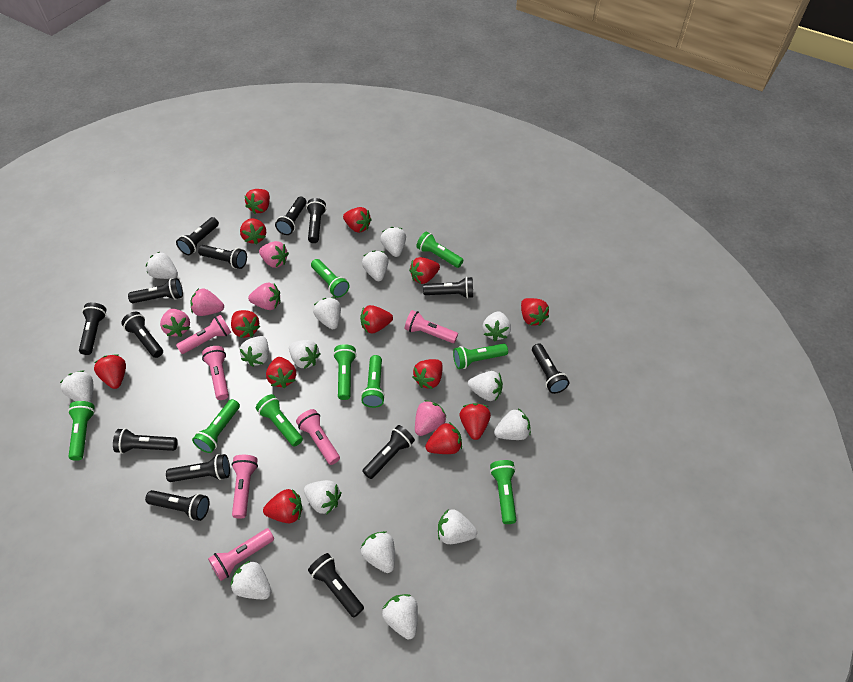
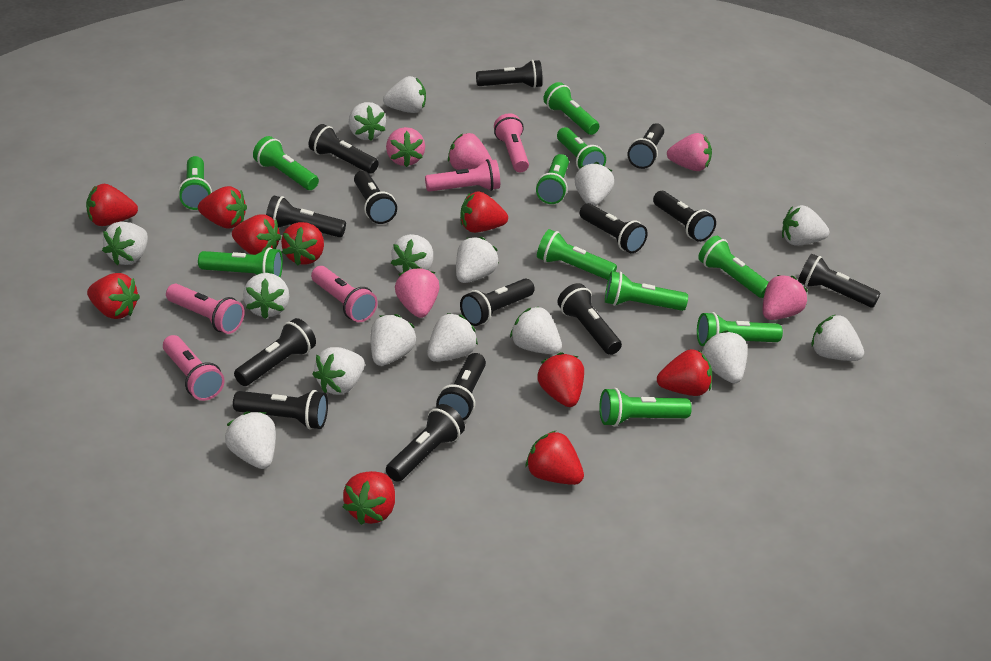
green flashlight: 9 -> 11
pink flashlight: 6 -> 5
red strawberry: 13 -> 10

